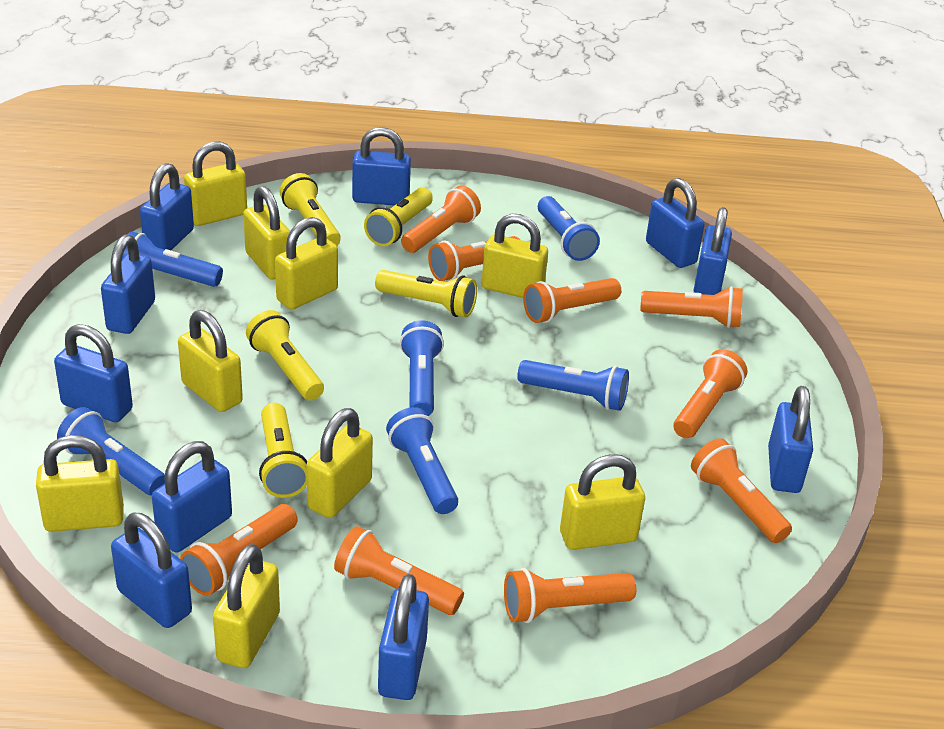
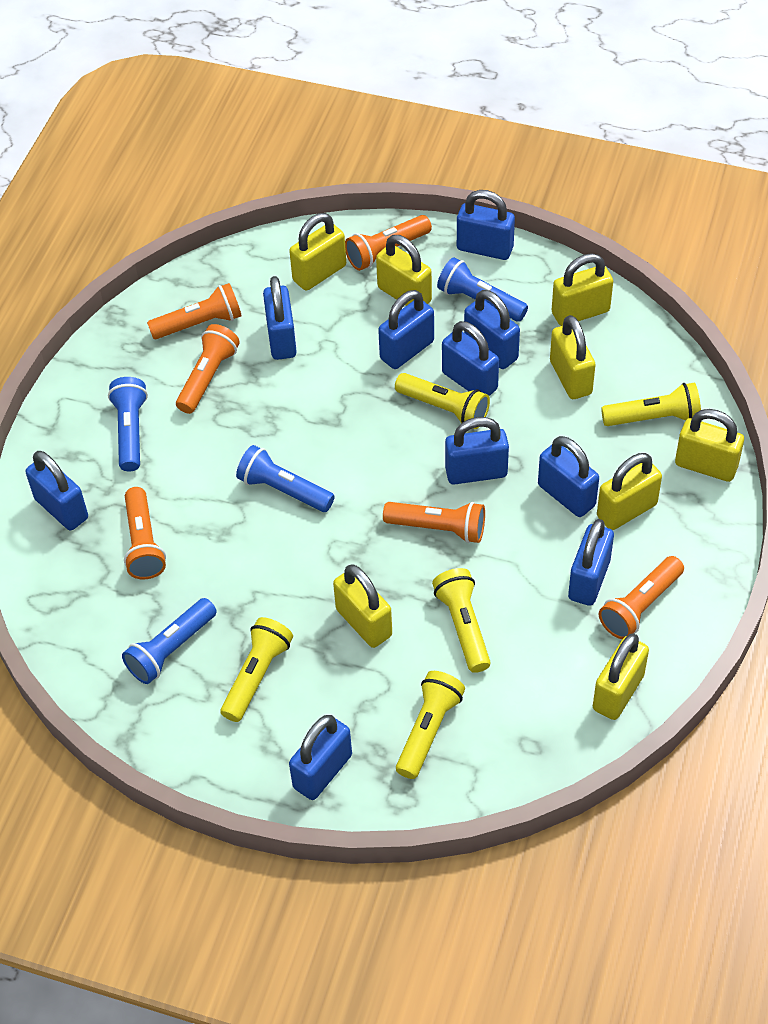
blue flashlight: 6 -> 4
orange flashlight: 9 -> 6
yellow padlock: 9 -> 8

